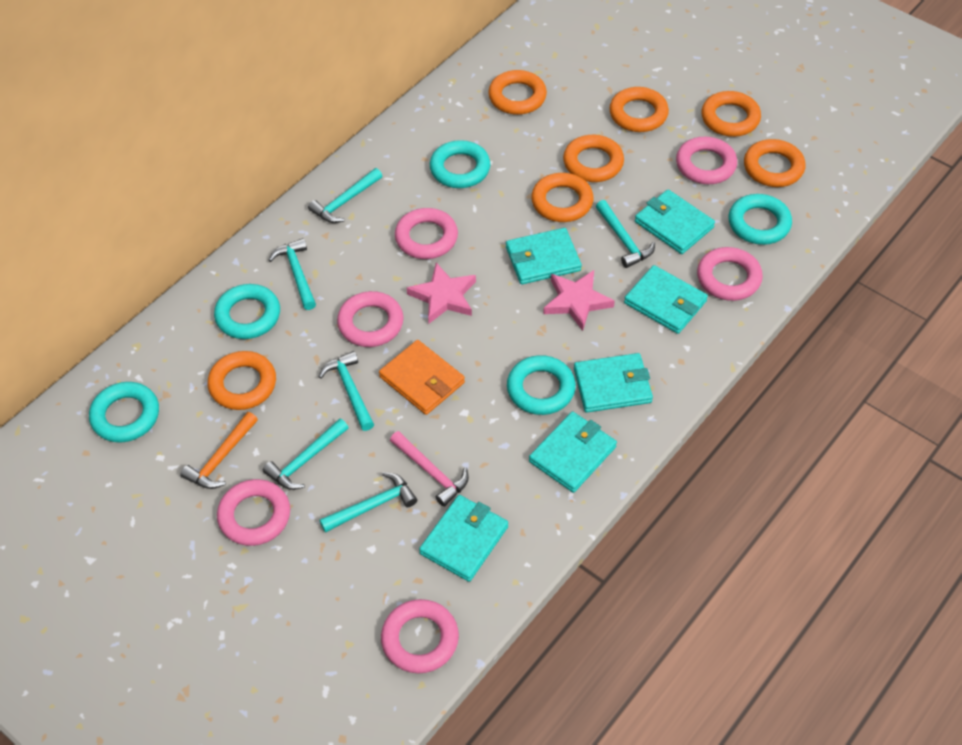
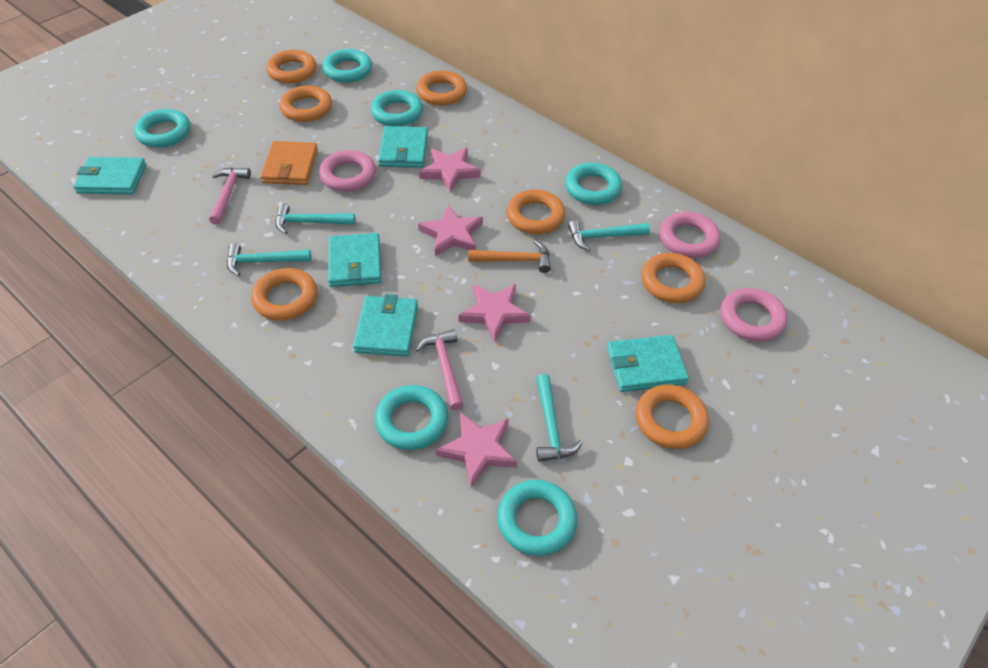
pink hammer: 1 -> 2
pink ring: 6 -> 3
pink star: 2 -> 4
turquoise hammer: 6 -> 4
turquoise ring: 5 -> 6
turquoise wallet: 6 -> 5

